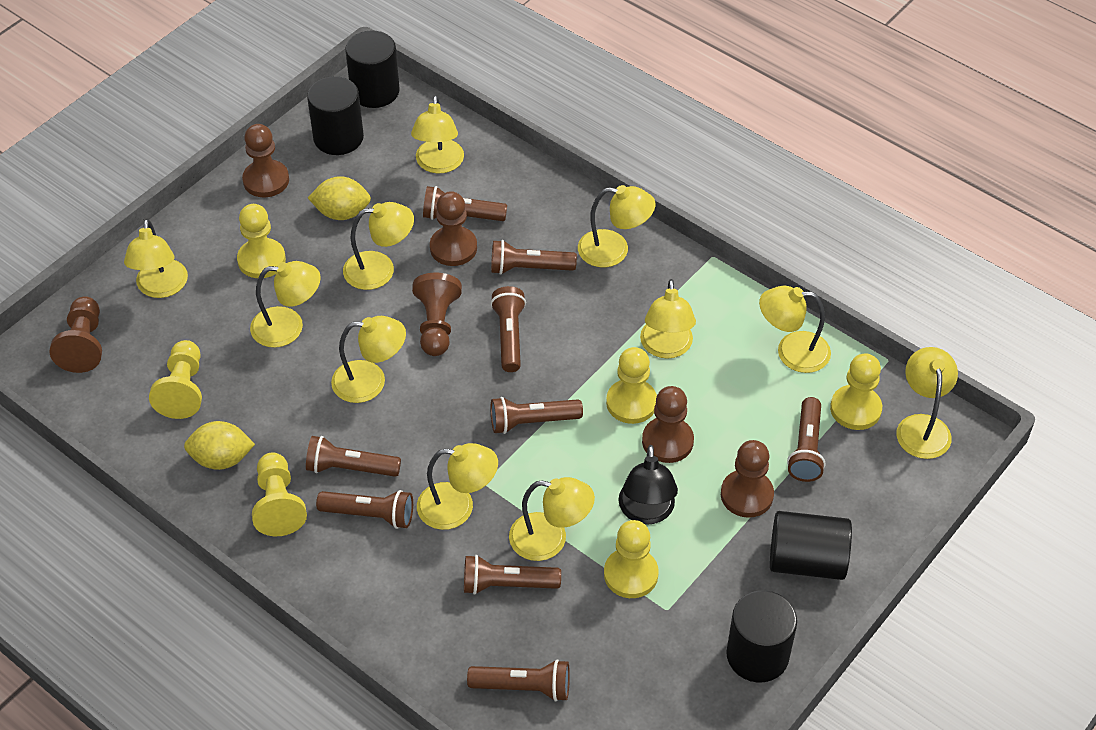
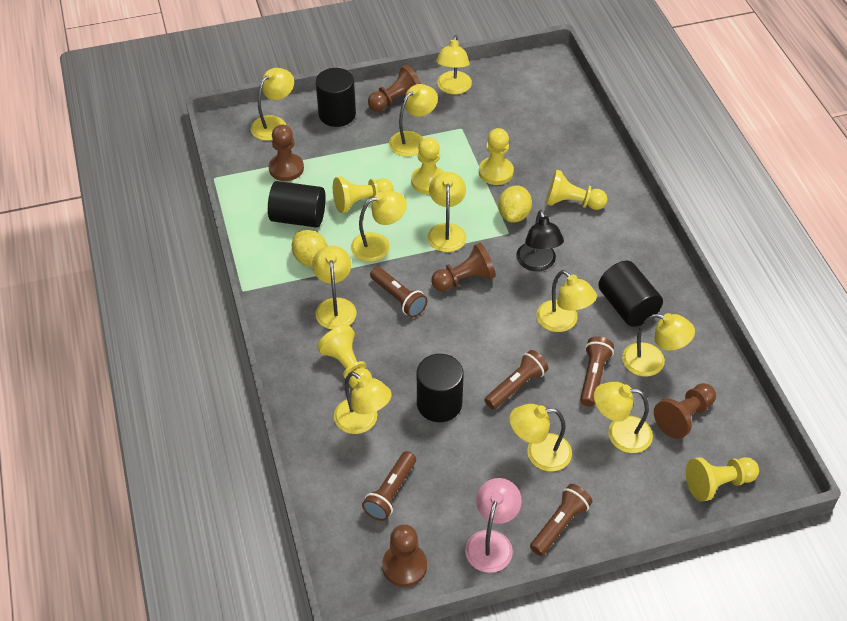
brown flashlight: 9 -> 5
brown pawn: 6 -> 5
pink lamp: 0 -> 1

